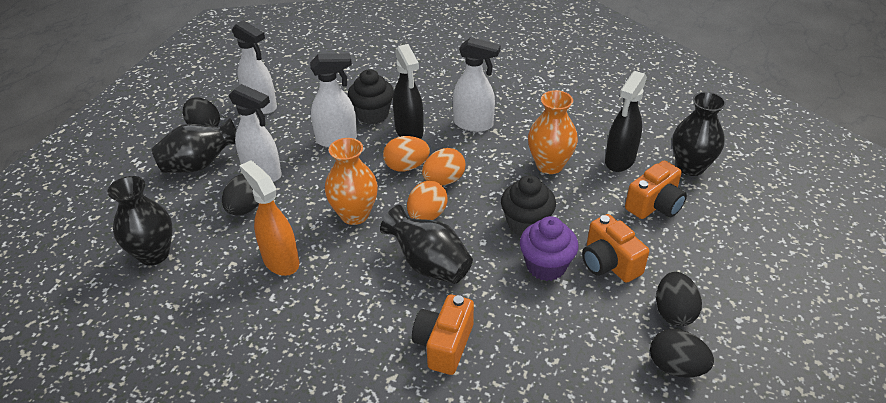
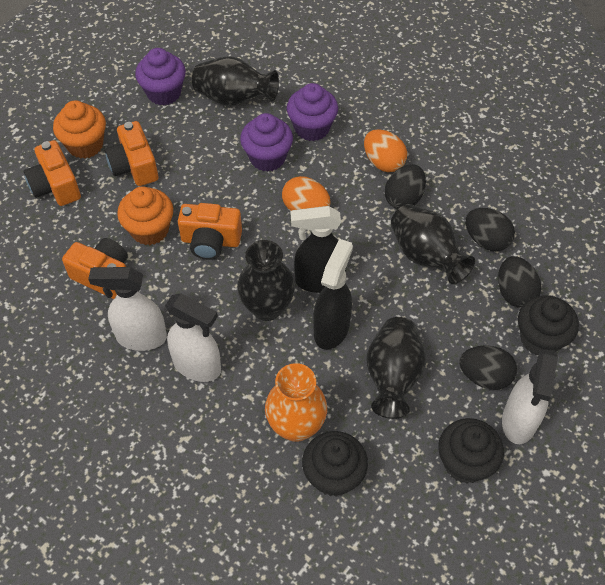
black cupcake: 2 -> 3
orange camera: 3 -> 4
orange cupcake: 0 -> 2
orange egg: 3 -> 2
orange spray bottle: 1 -> 0
orange vase: 2 -> 1
purple cupcake: 1 -> 3
white spray bottle: 4 -> 3

